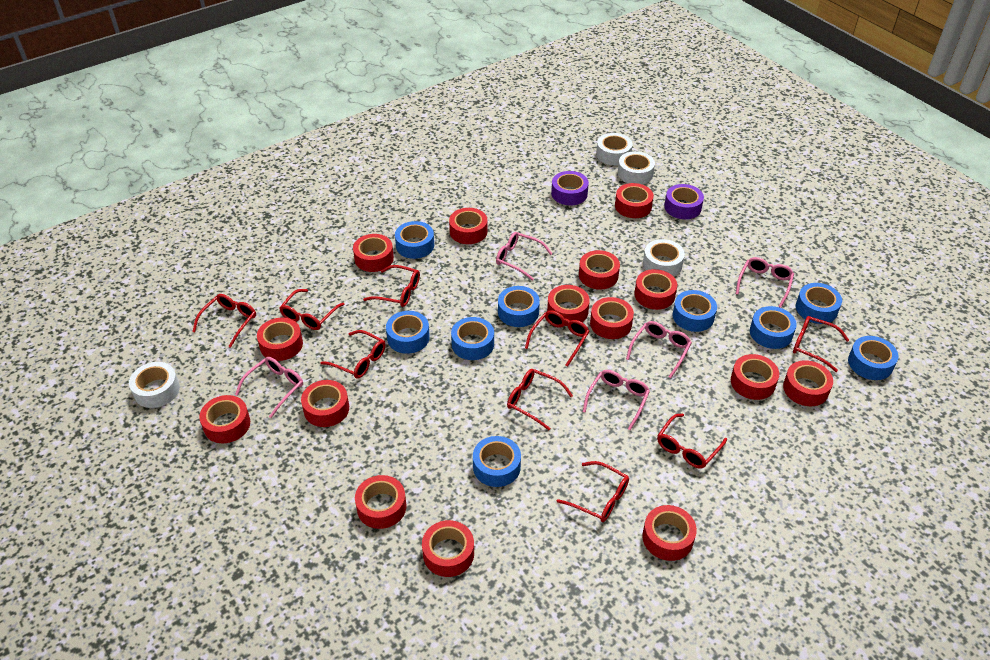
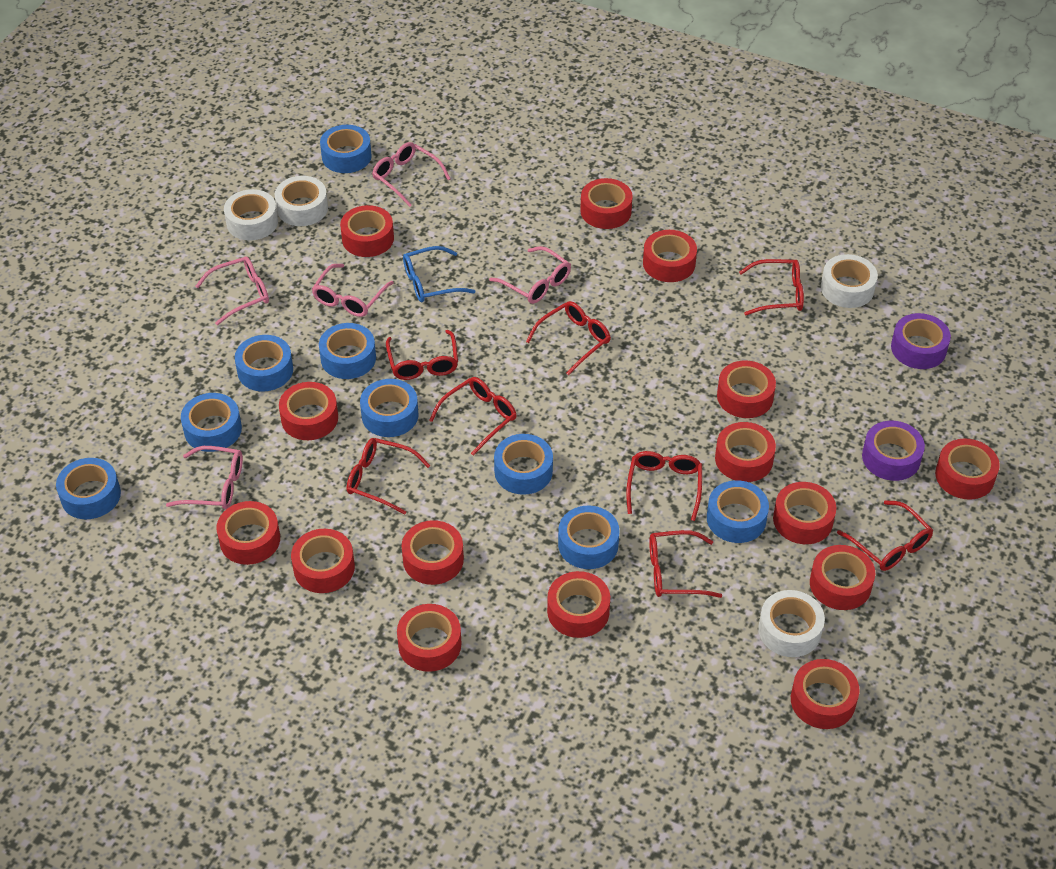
blue glasses: 0 -> 1
red glasses: 9 -> 8

